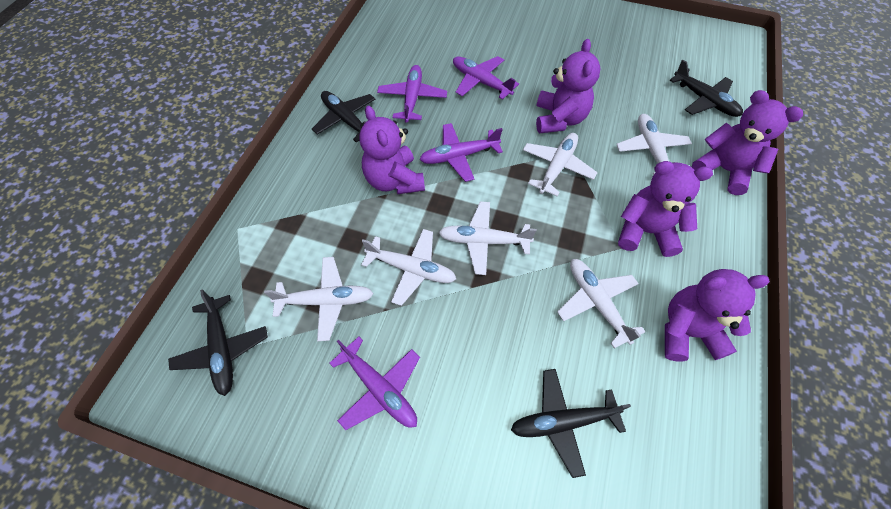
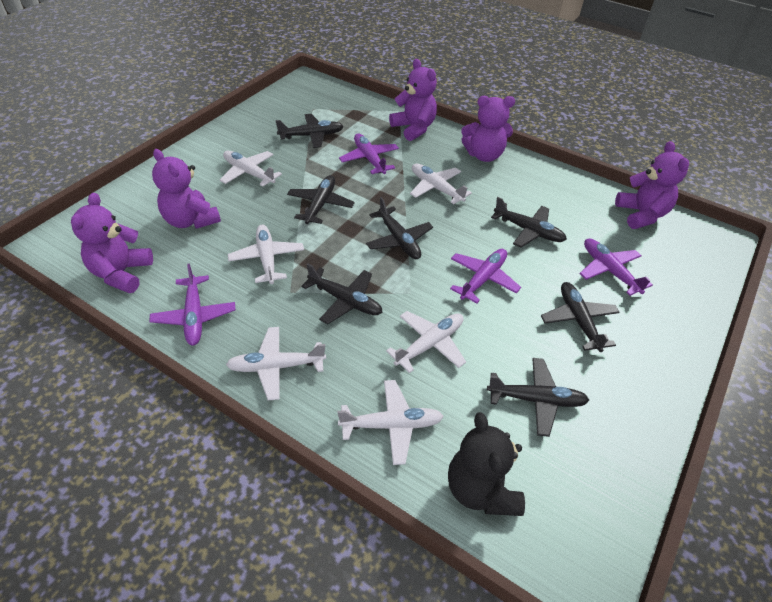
black plane: 4 -> 7
black teddy bear: 0 -> 1

